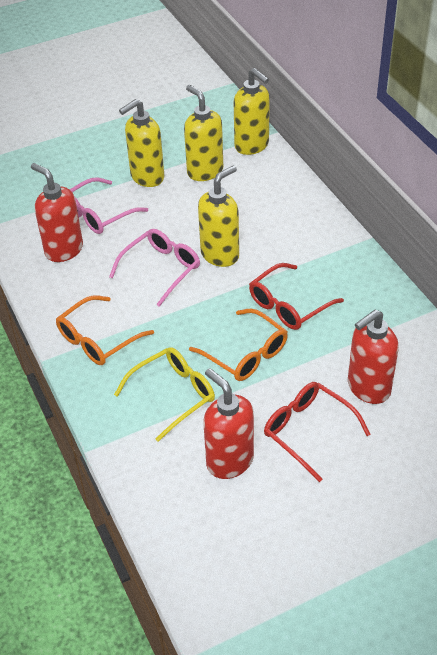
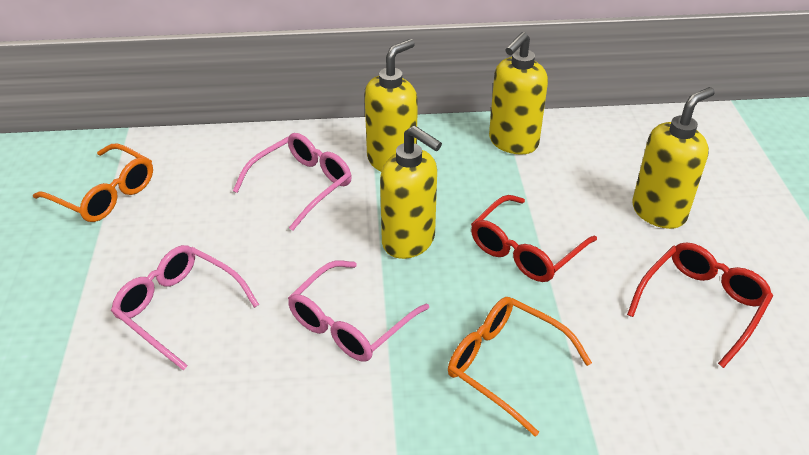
pink glasses: 2 -> 3
red soap dispenser: 3 -> 0
yellow glasses: 1 -> 0

